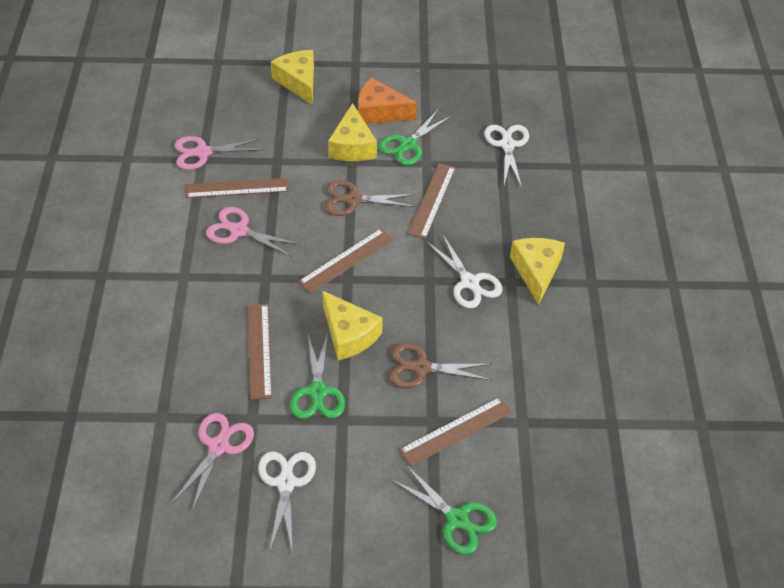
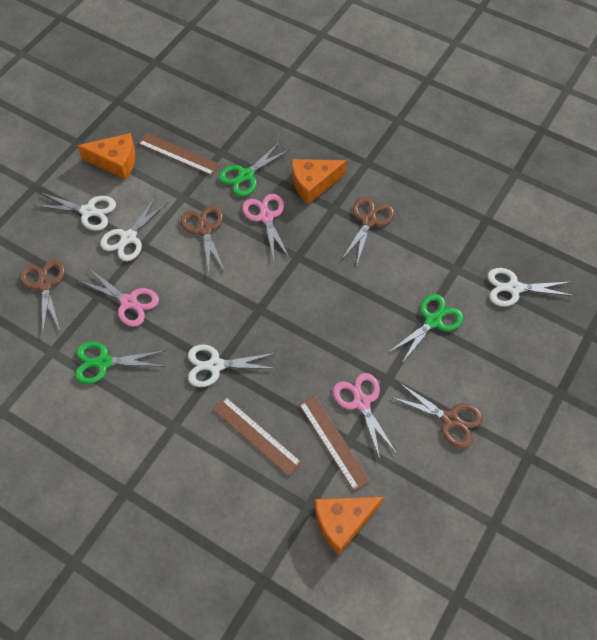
brown ruler: 5 -> 3
brown scissors: 2 -> 4
orange cheese: 1 -> 3
white scissors: 3 -> 4
yellow cheese: 4 -> 0

